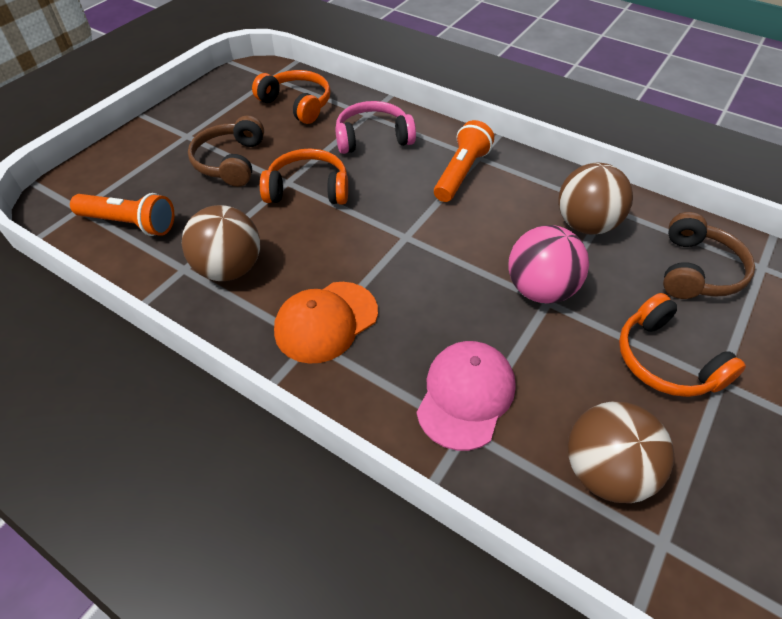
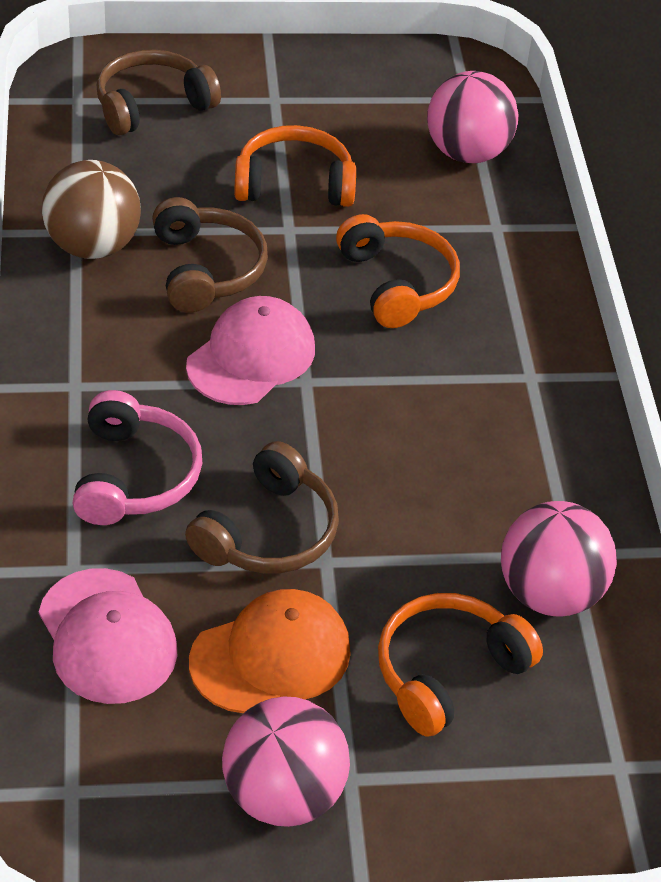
brown ball: 3 -> 1
brown headphones: 2 -> 3
orange flashlight: 2 -> 0
pink ball: 1 -> 3
pink cap: 1 -> 2

